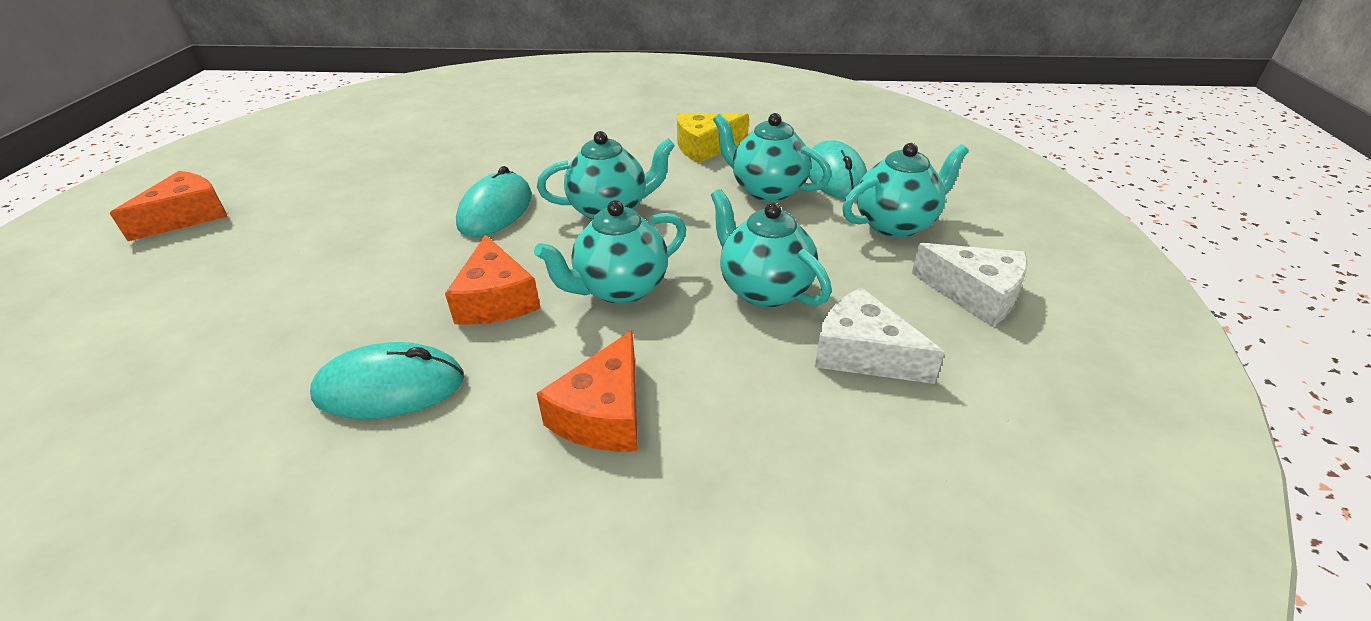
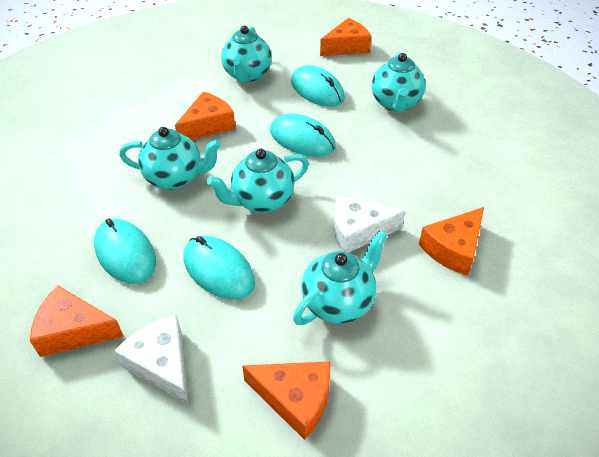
orange cheese: 3 -> 5
turquoise mouse: 3 -> 4
yellow cheese: 1 -> 0

